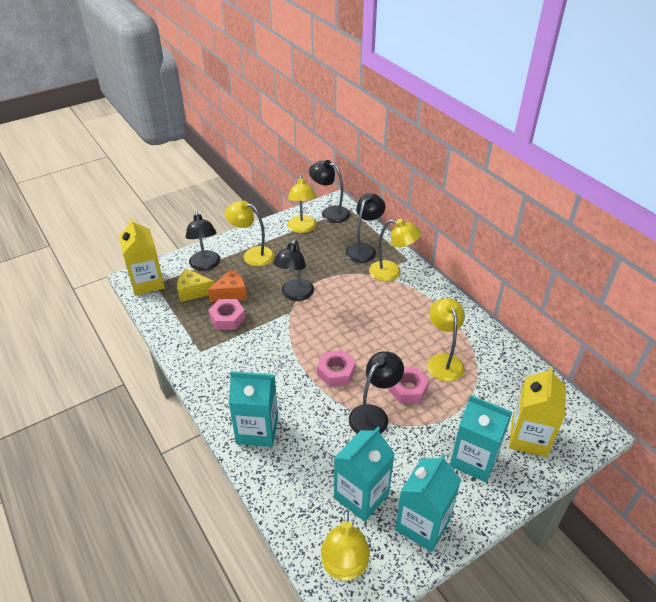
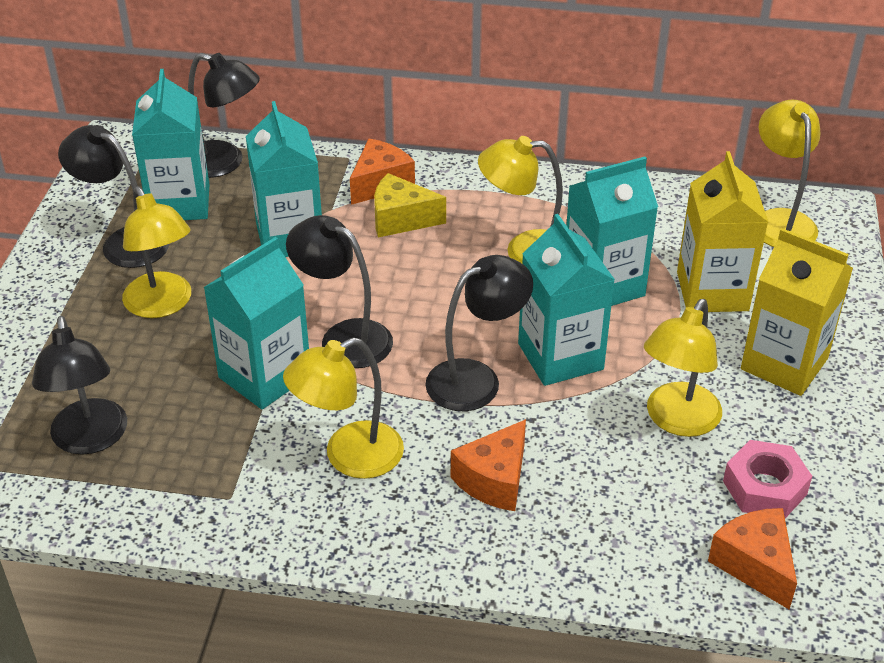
orange cheese: 1 -> 3
pink nut: 3 -> 1
turquoise carton: 4 -> 5

